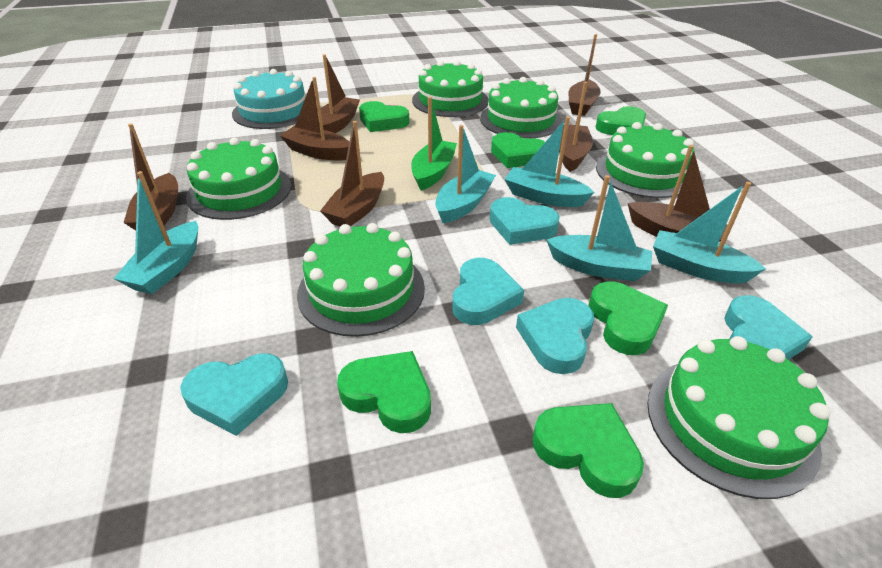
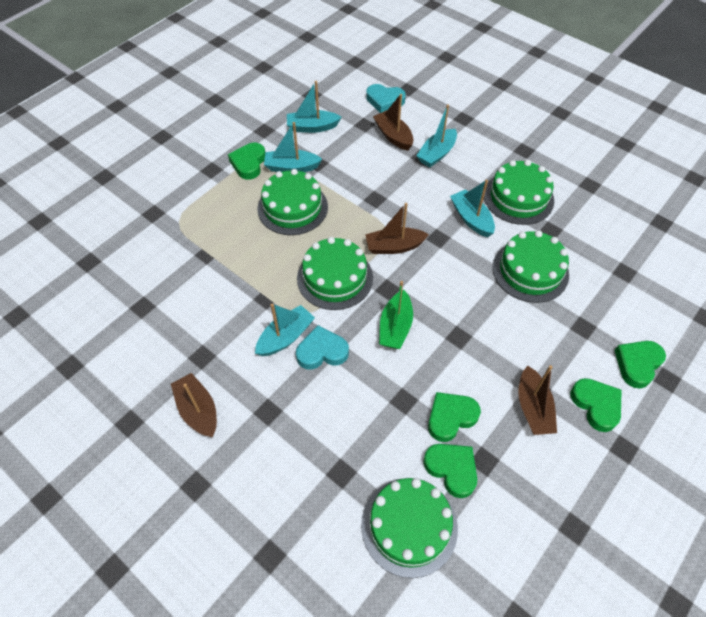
brown boat: 7 -> 4
green cake: 6 -> 5
green heart: 6 -> 5
turquoise cake: 1 -> 0
turquoise heart: 5 -> 2

